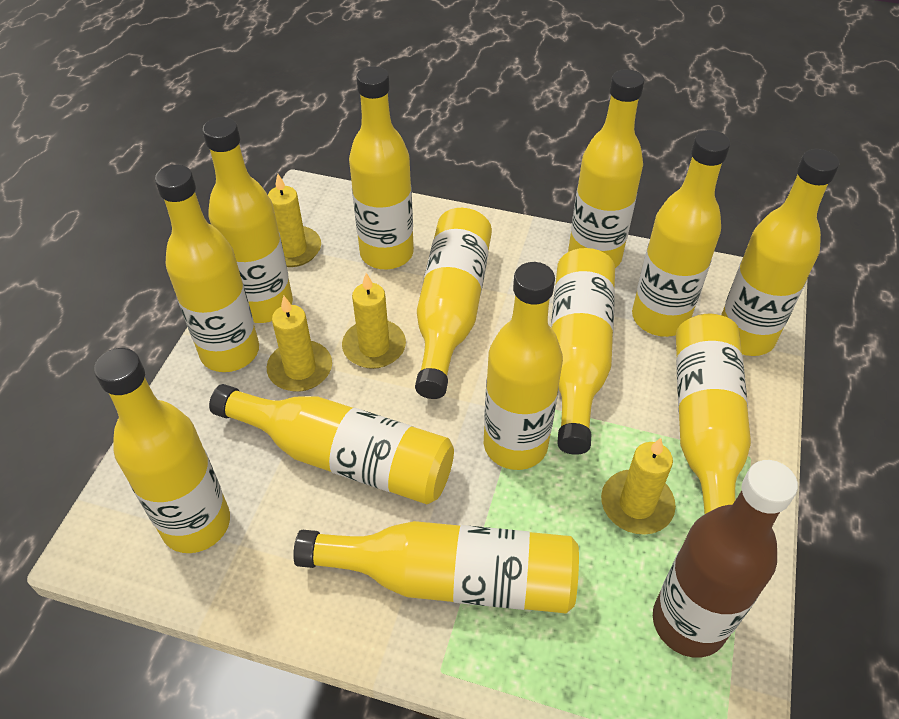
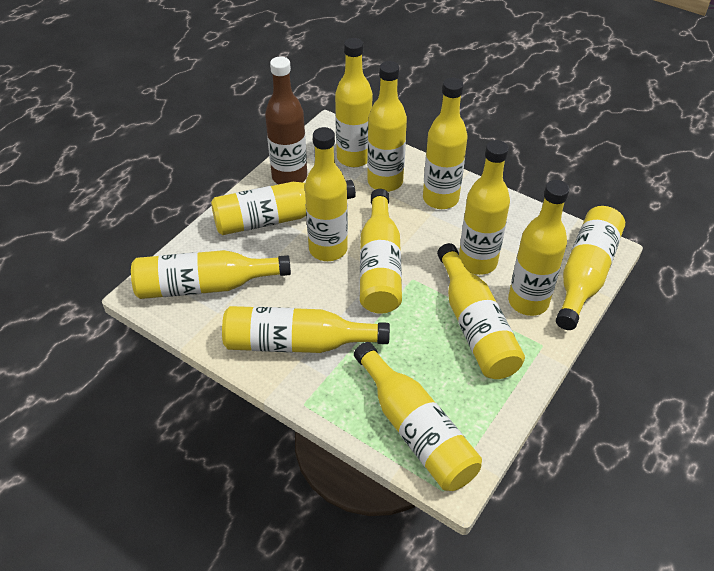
yellow candle: 4 -> 0

